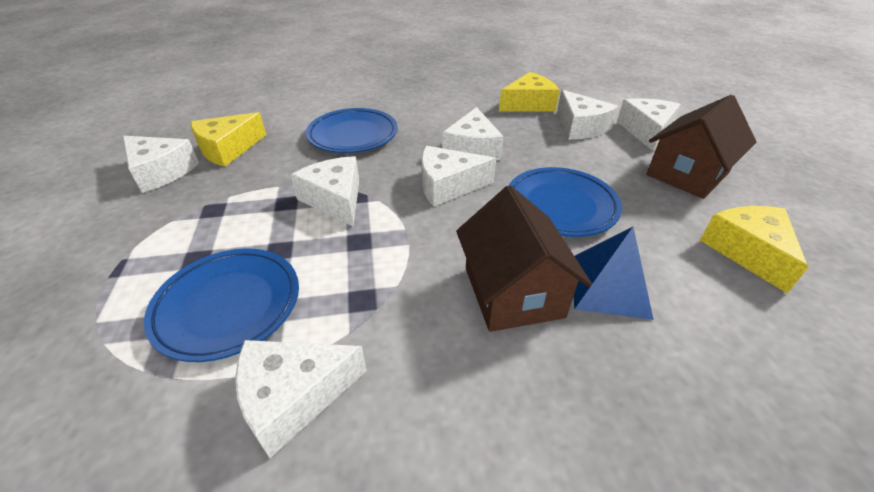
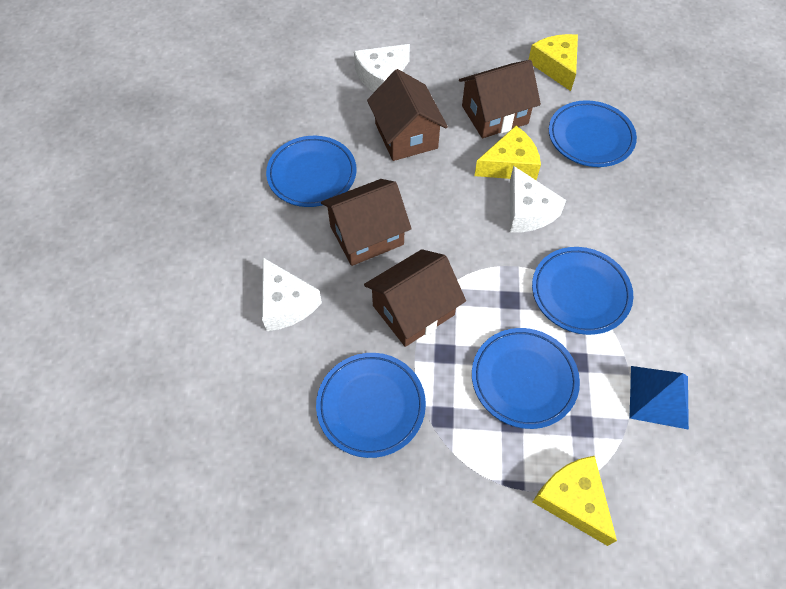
blue plate: 3 -> 5
brown house: 2 -> 4
white cheese: 7 -> 3

